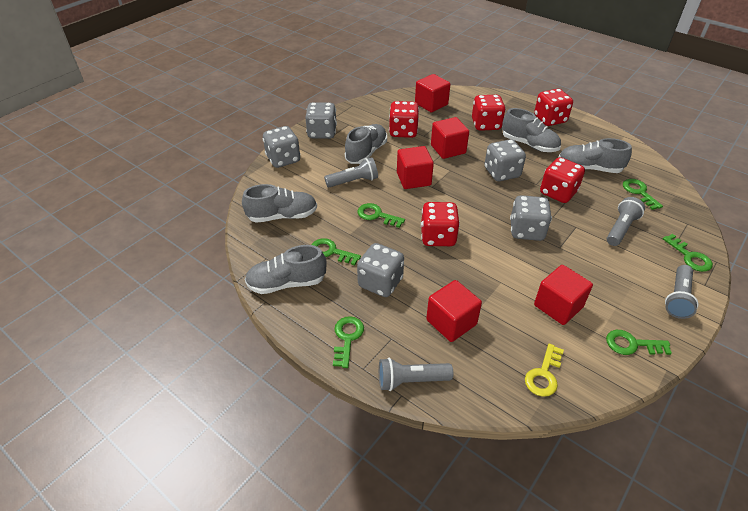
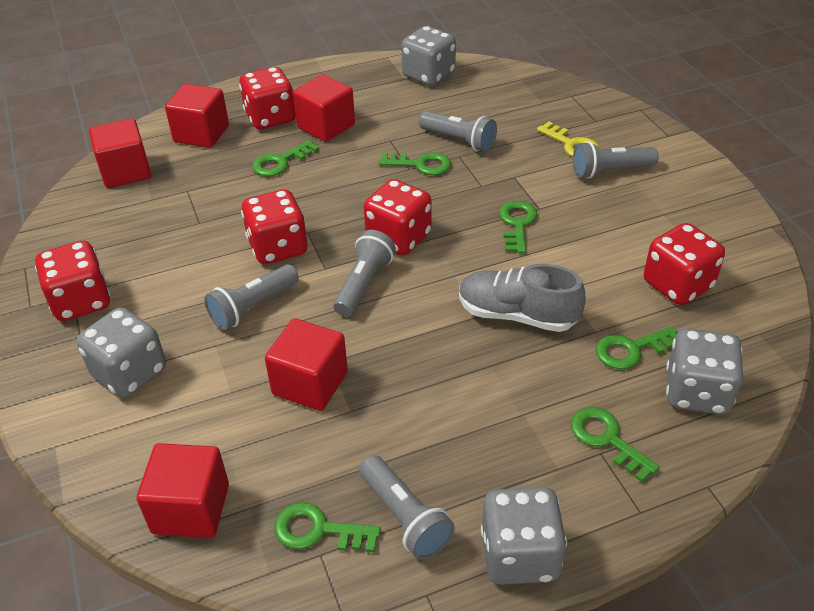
grey dice: 5 -> 4
grey flashlight: 4 -> 5
grey shoe: 5 -> 1

